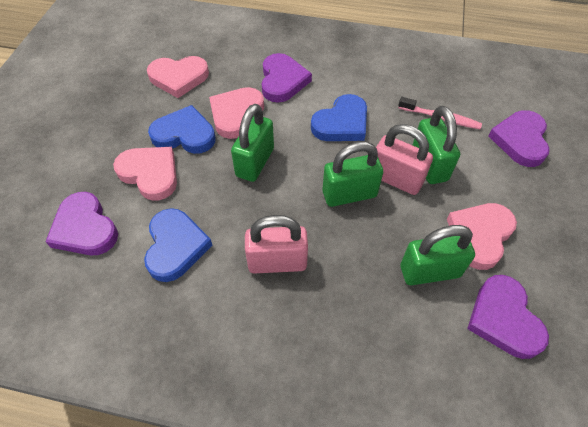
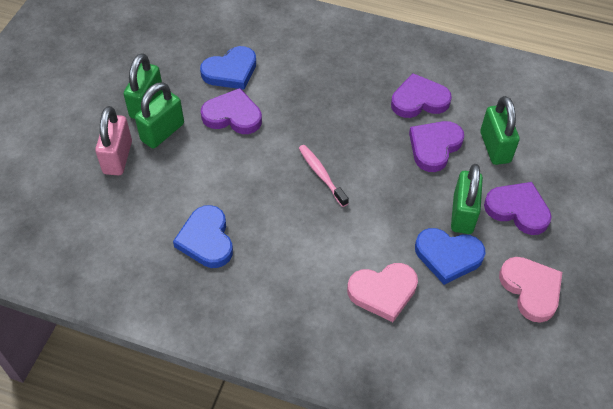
pink heart: 4 -> 2
pink padlock: 2 -> 1

